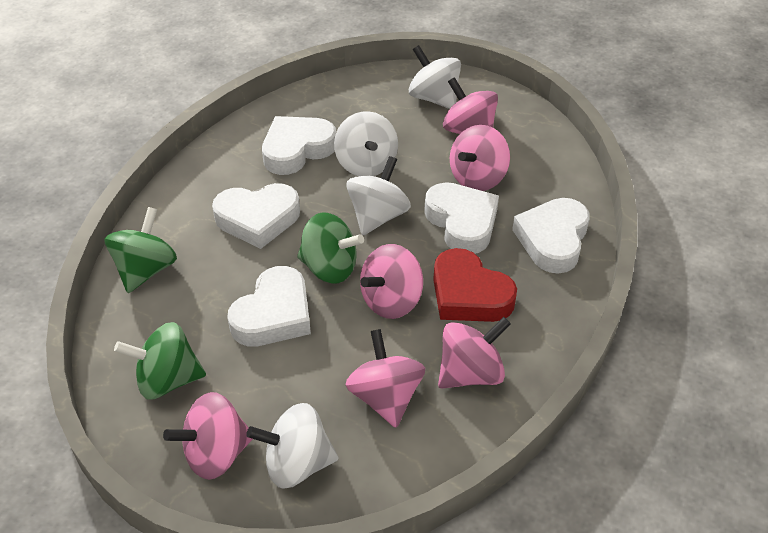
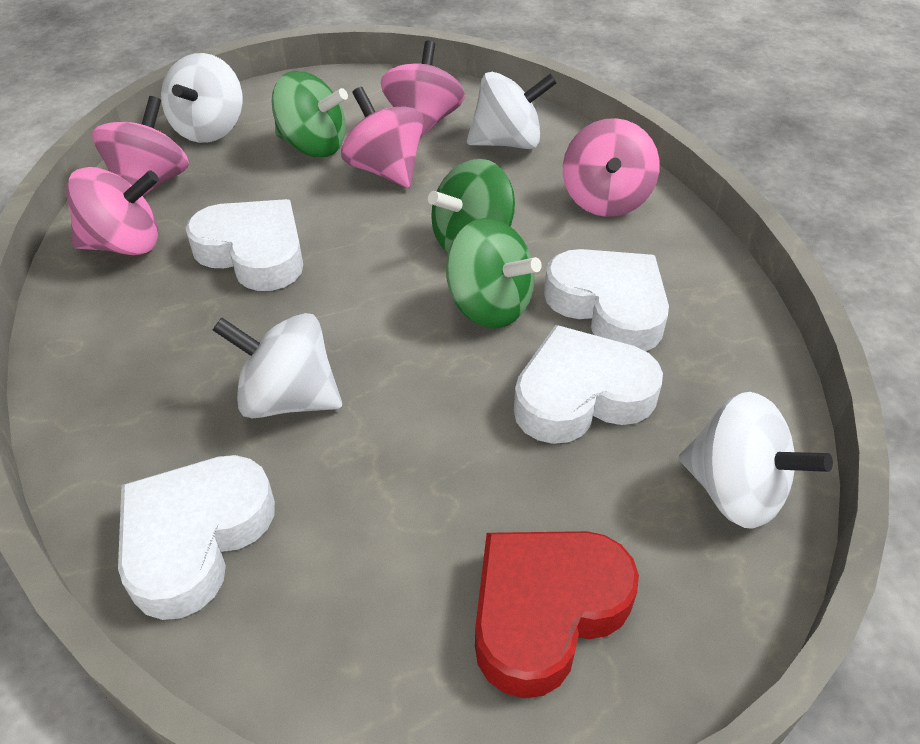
pink spinning top: 6 -> 5
white heart: 5 -> 4

